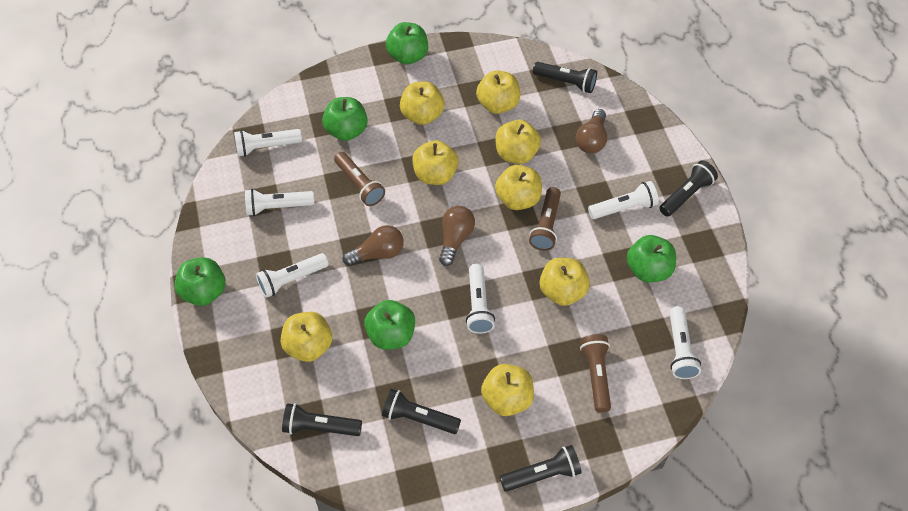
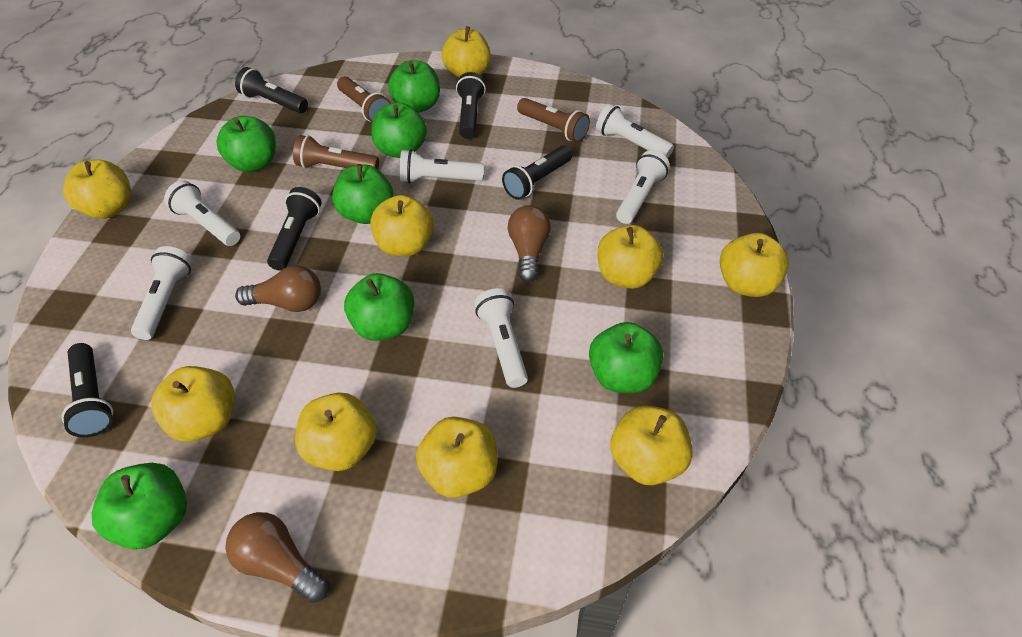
green apple: 5 -> 7
yellow apple: 8 -> 9

